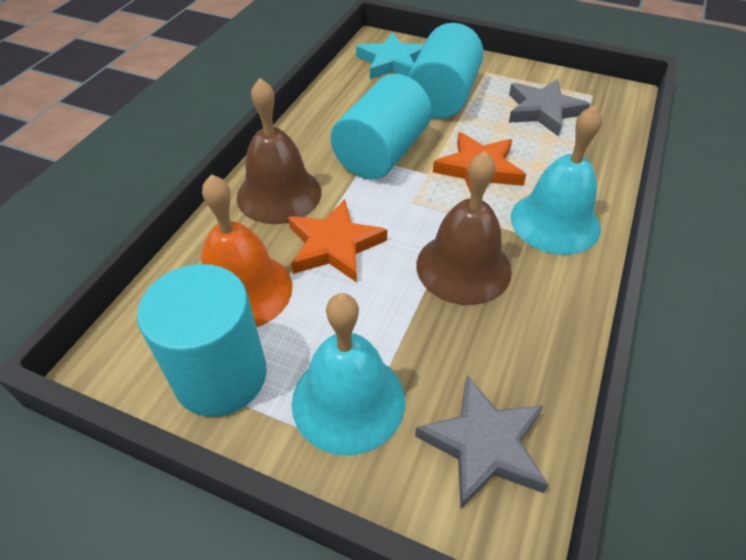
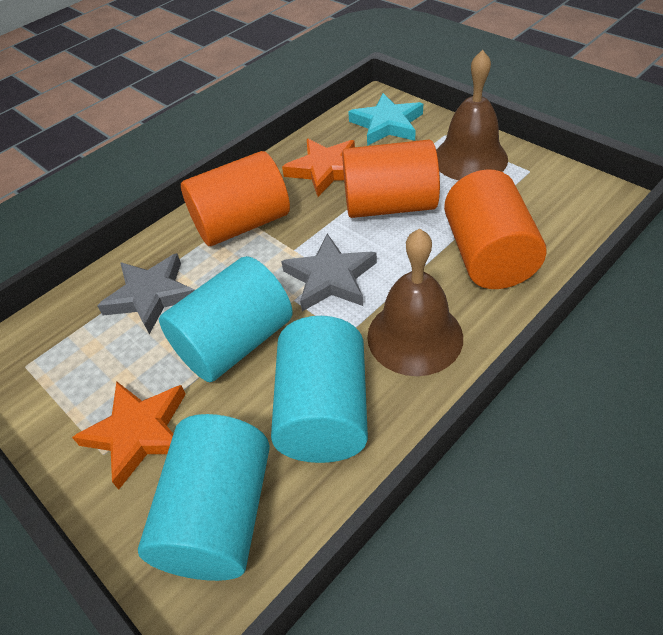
orange bell: 1 -> 0
orange cylinder: 0 -> 3
turquoise bell: 2 -> 0

